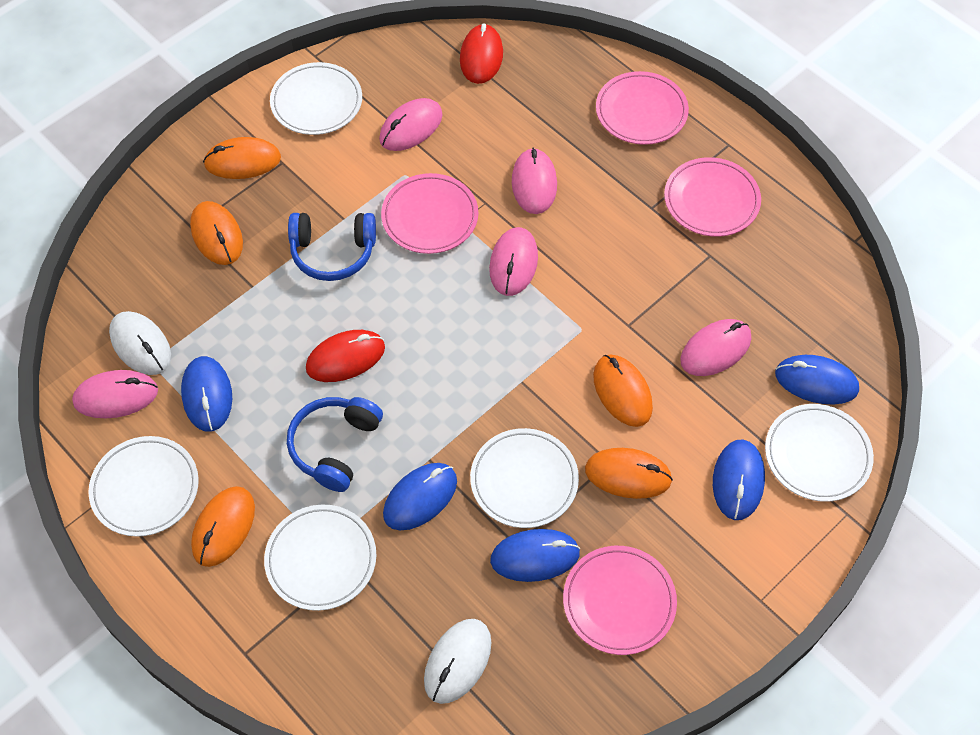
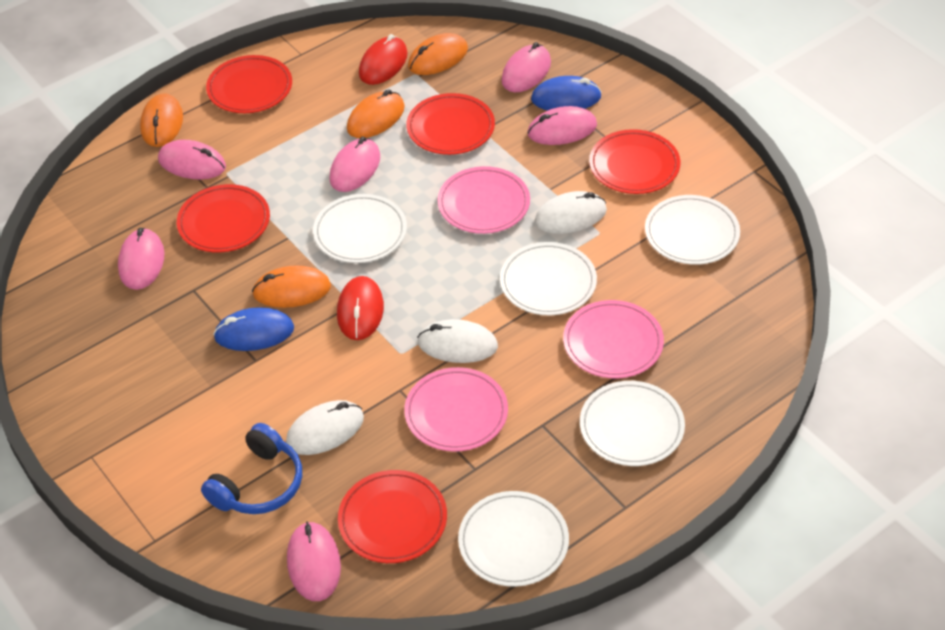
blue headphones: 2 -> 1
blue mouse: 5 -> 2
orange mouse: 5 -> 4
pink mouse: 5 -> 6
pink plate: 4 -> 3
red plate: 0 -> 5
white mouse: 2 -> 3

